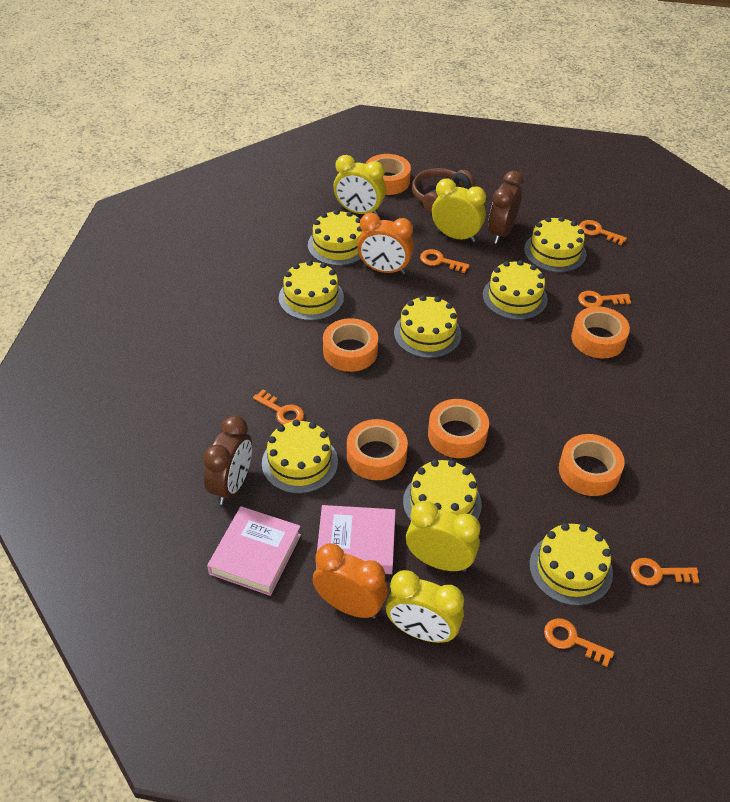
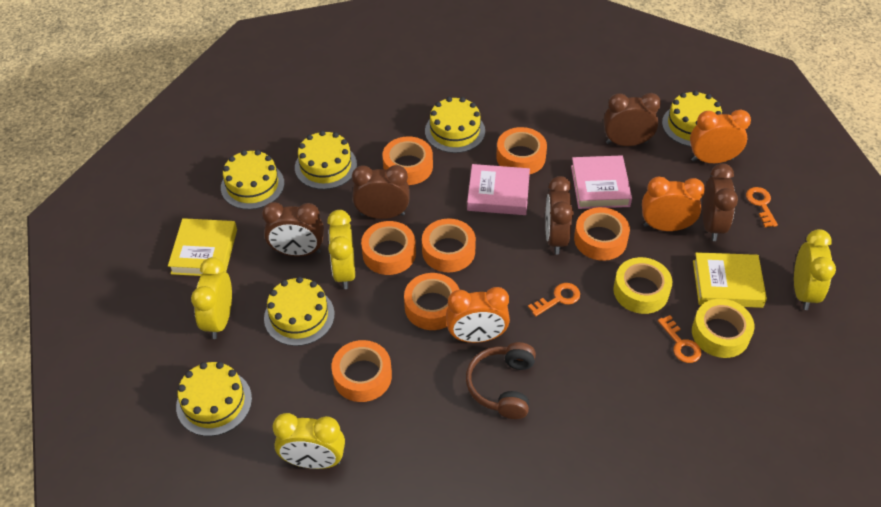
brown clock: 2 -> 5
orange clock: 2 -> 3
orange key: 6 -> 3
orange tape: 6 -> 7
yellow book: 0 -> 2
yellow cake: 8 -> 6
yellow tape: 0 -> 2

